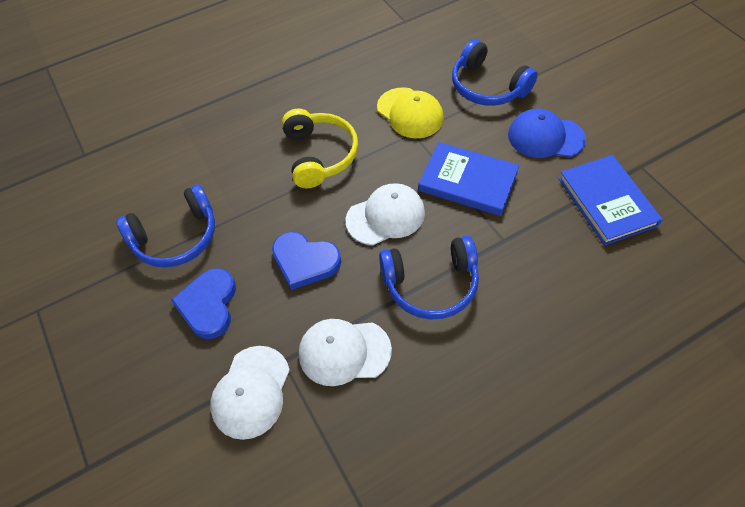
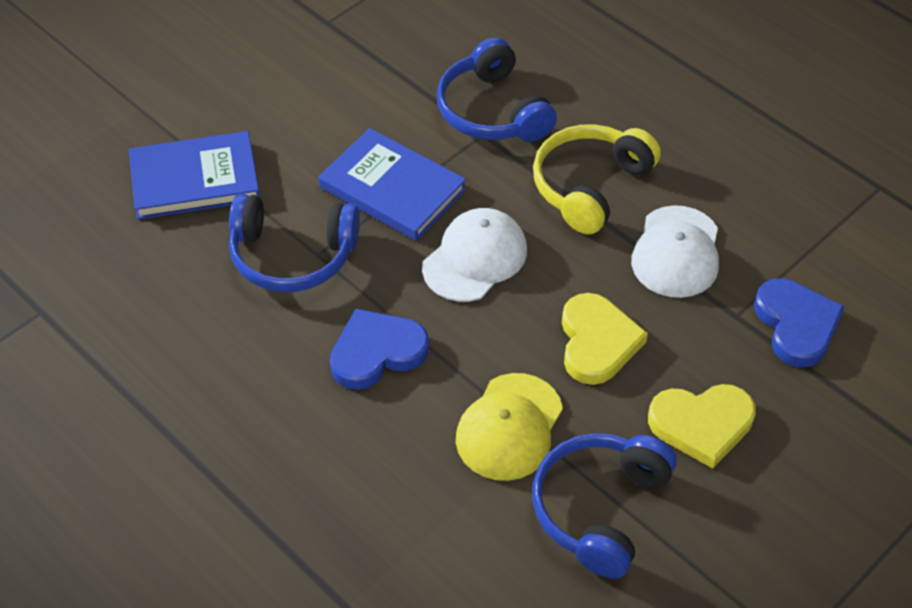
blue cap: 1 -> 0
white cap: 3 -> 2
yellow heart: 0 -> 2

